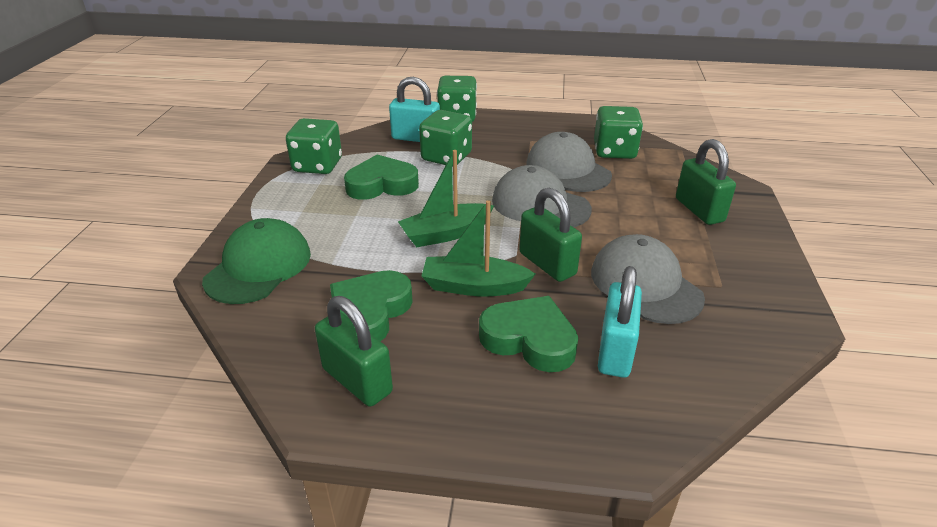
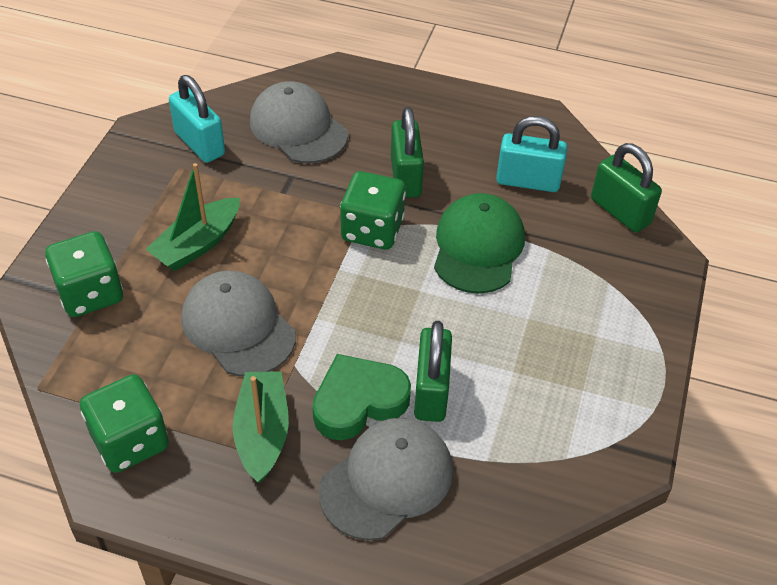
green dice: 4 -> 3
green heart: 3 -> 1

